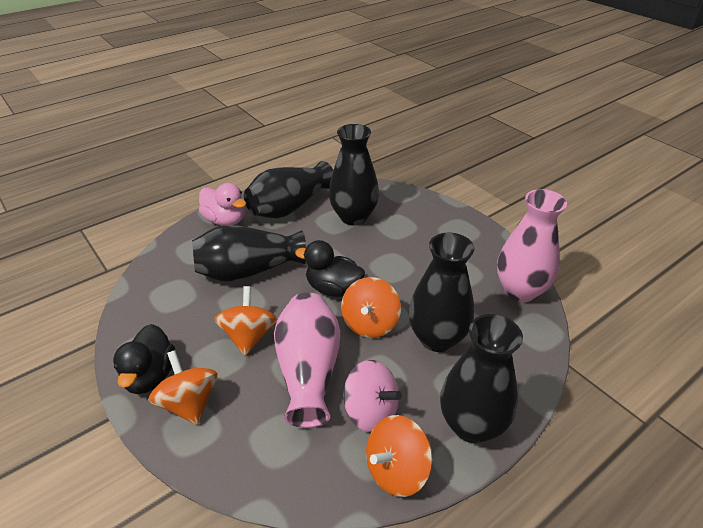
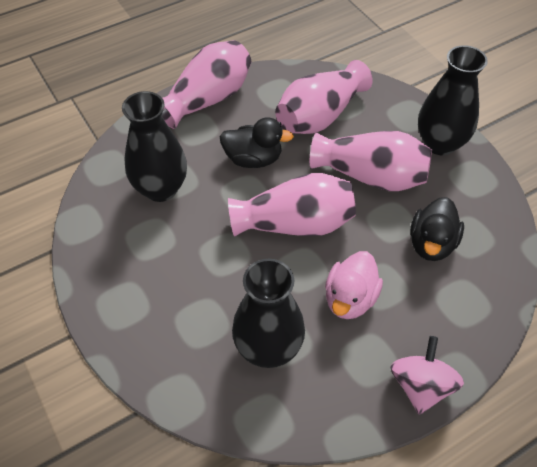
black vase: 5 -> 3
orange spinning top: 4 -> 0
pink vase: 2 -> 4

